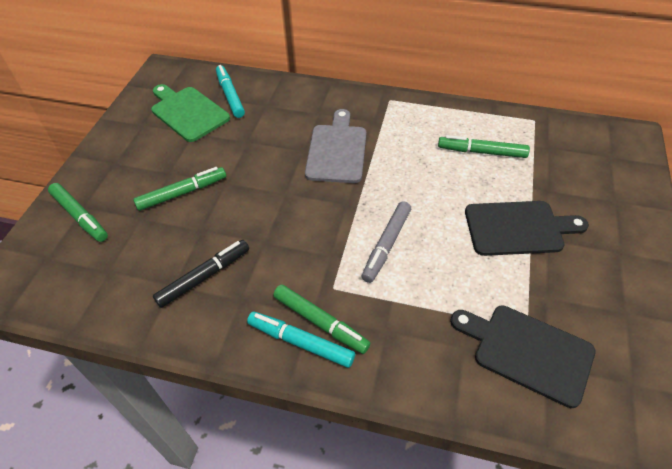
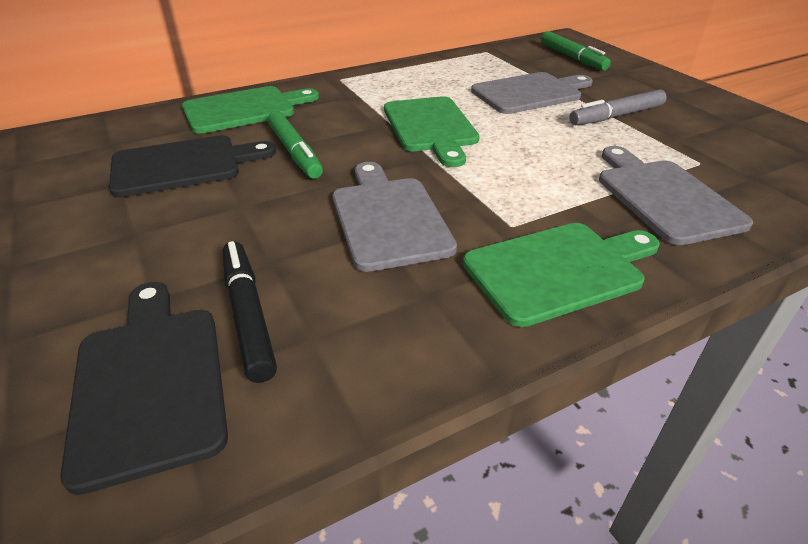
green cutting board: 1 -> 3
green marker: 4 -> 2
grey cutting board: 1 -> 3
turquoise marker: 2 -> 0

